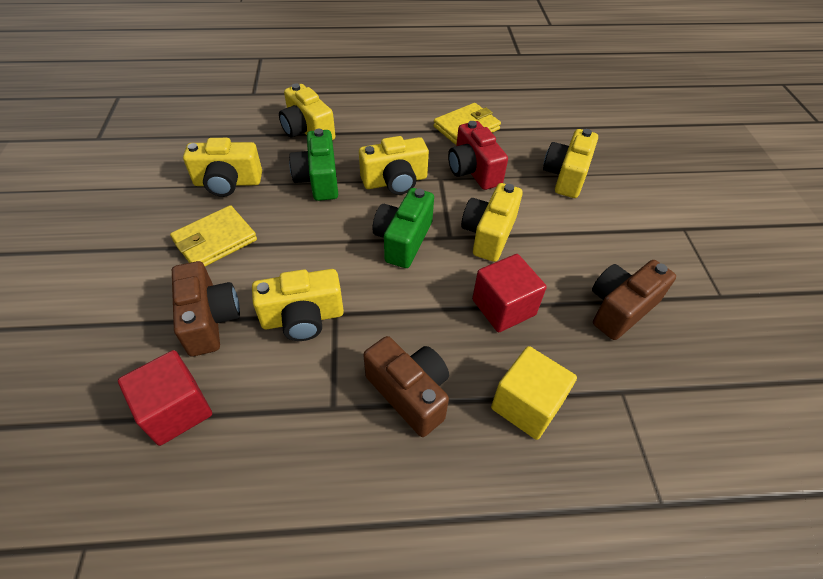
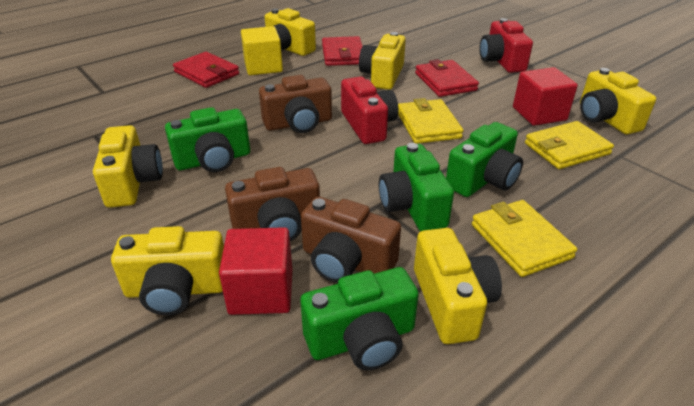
green camera: 2 -> 4
red camera: 1 -> 2
red wallet: 0 -> 3
yellow wallet: 2 -> 3

